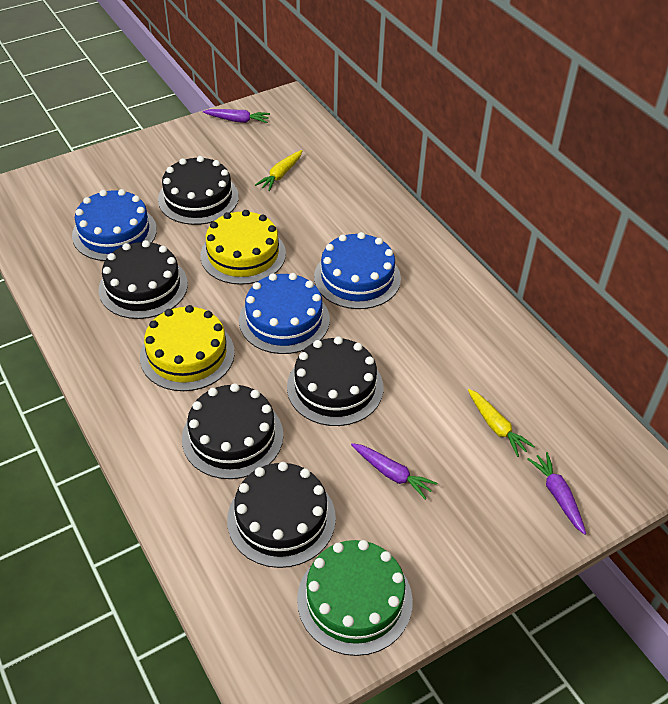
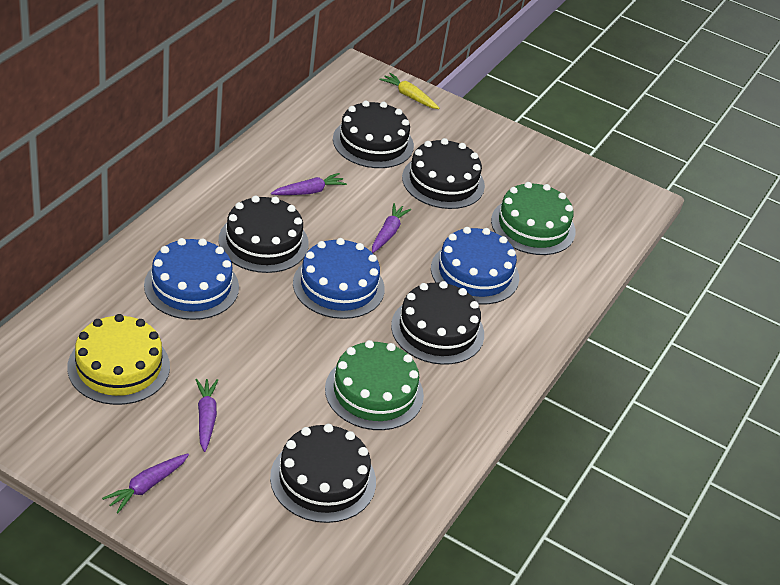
green cake: 1 -> 2
purple carrot: 3 -> 4
yellow cake: 2 -> 1
yellow carrot: 2 -> 1

